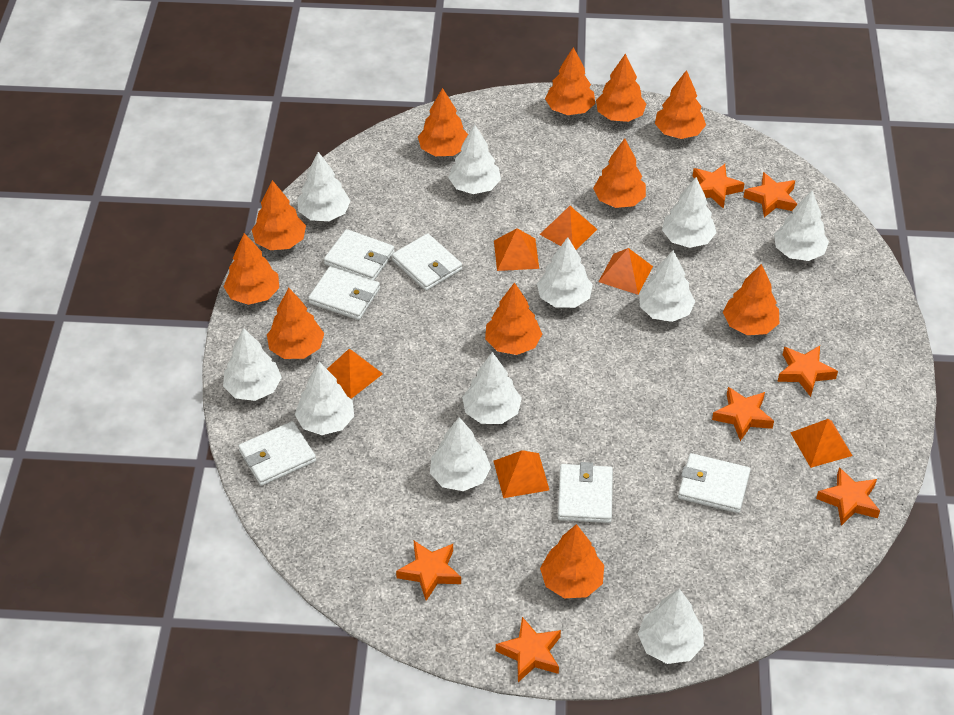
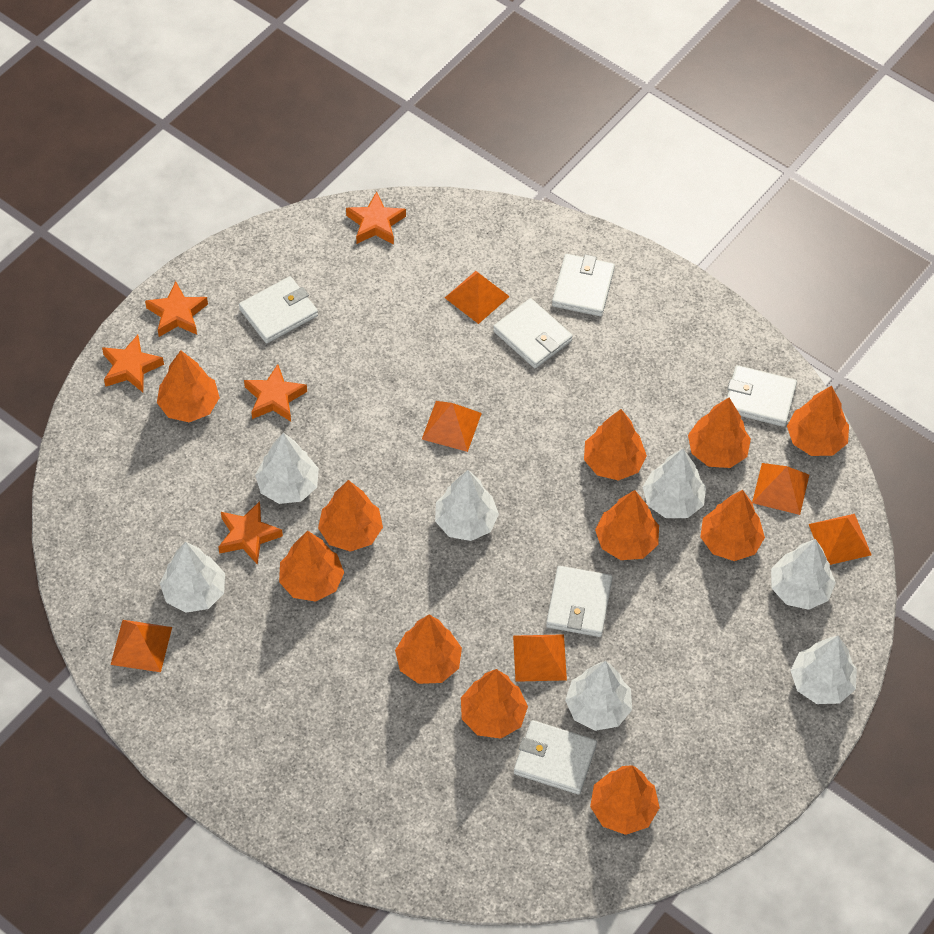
orange star: 7 -> 5
white tree: 11 -> 7

